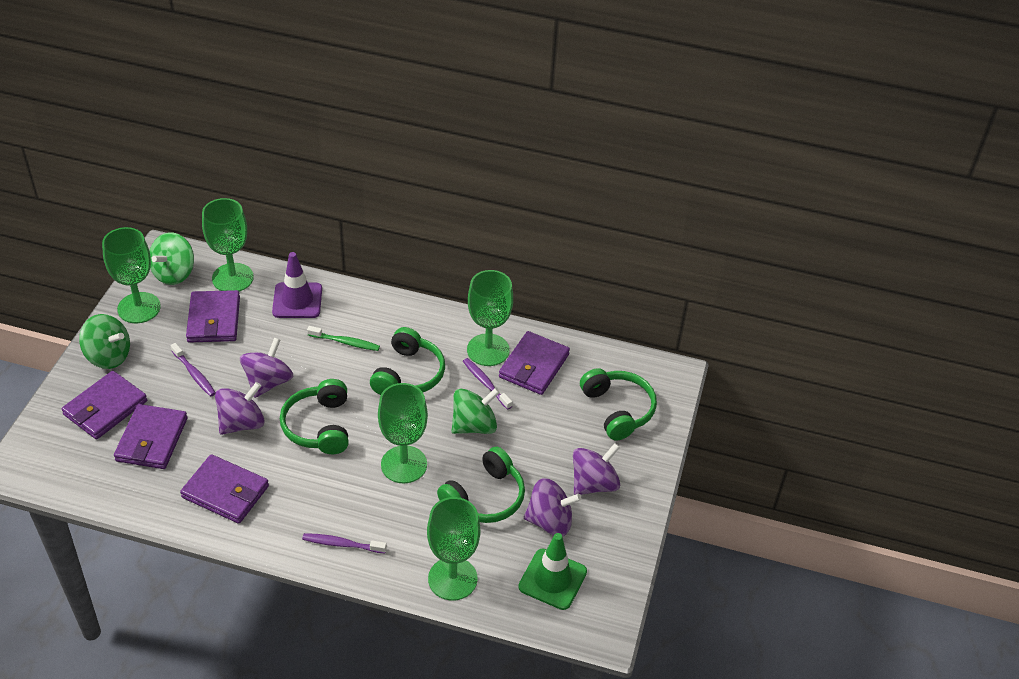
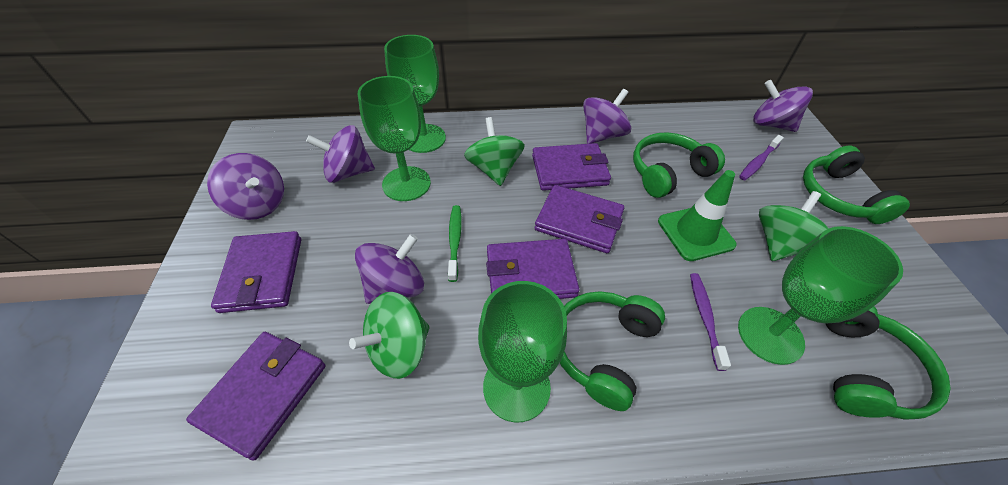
green goblet: 5 -> 4
purple spinning top: 4 -> 5
purple toothbrush: 3 -> 2
purple traffic cone: 1 -> 0

